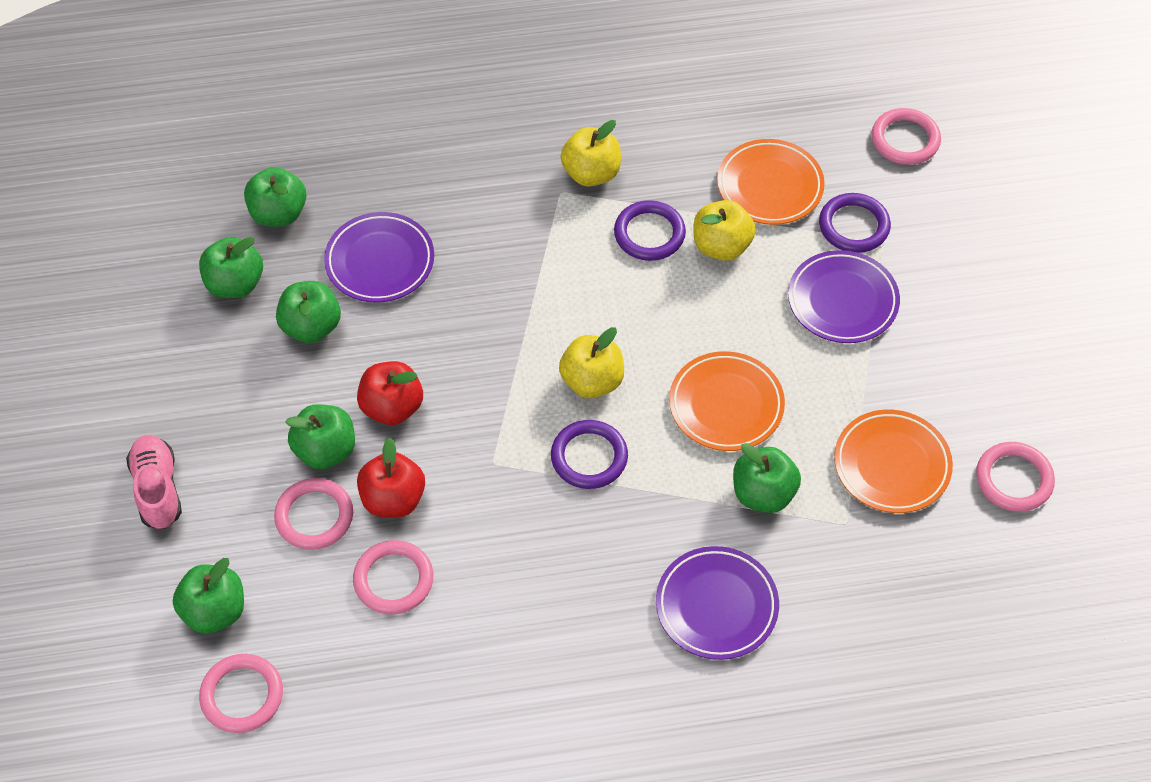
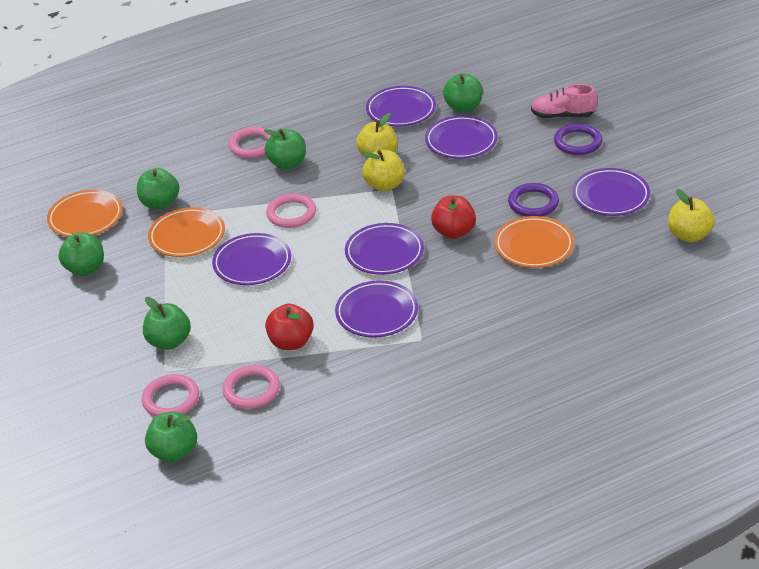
pink ring: 5 -> 4
purple plate: 3 -> 6
purple ring: 3 -> 2

